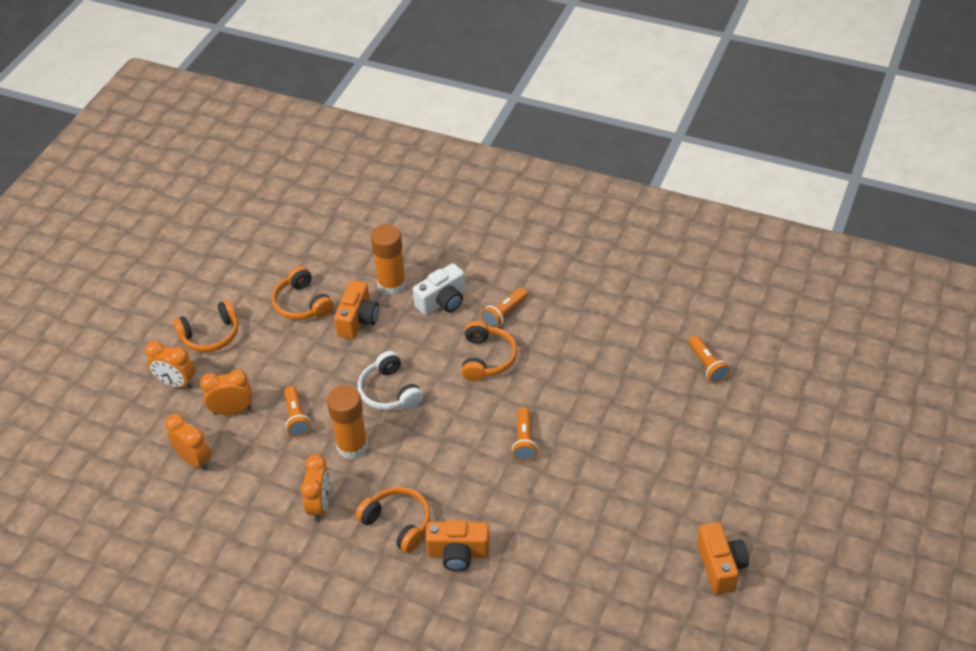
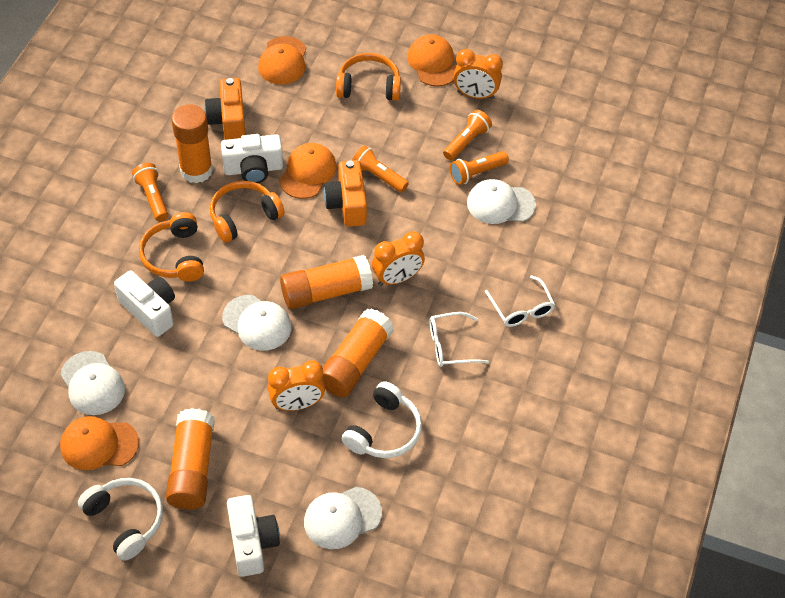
orange camera: 3 -> 2
orange cap: 0 -> 4
orange clock: 4 -> 3
orange glue stick: 2 -> 4
orange headphones: 4 -> 3
white camera: 1 -> 3
white cap: 0 -> 4
white glasses: 0 -> 2
white headphones: 1 -> 2

